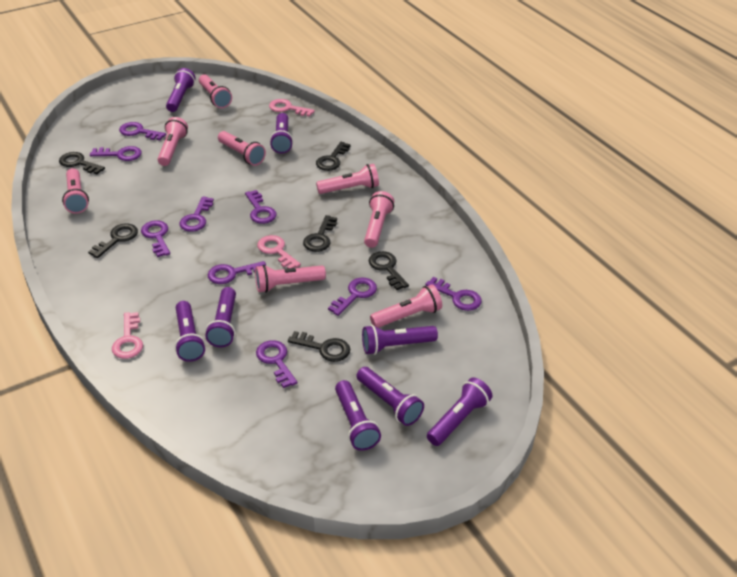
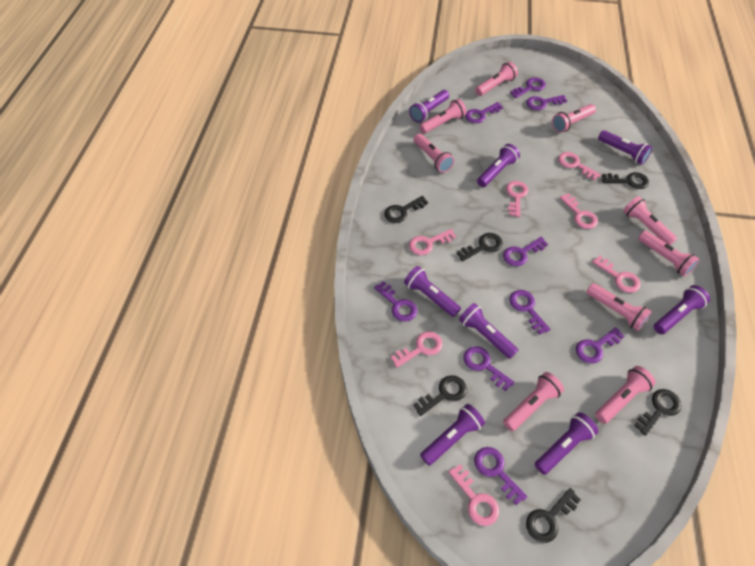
pink flashlight: 8 -> 9
pink key: 3 -> 7

